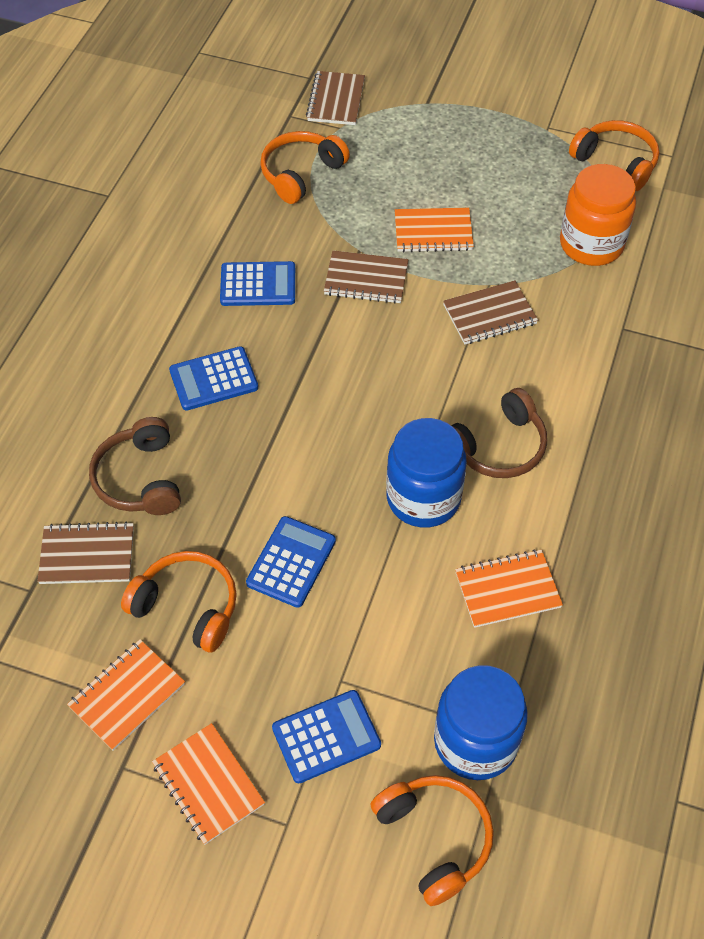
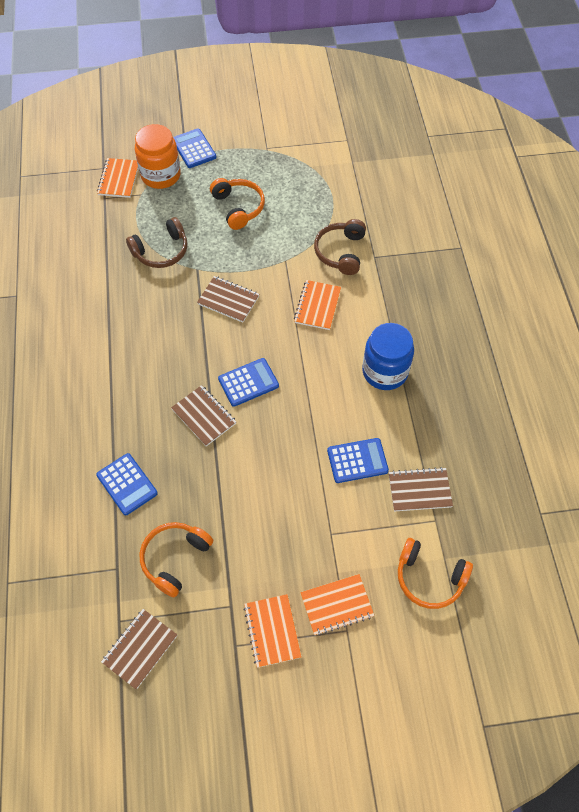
blue jar: 2 -> 1
orange headphones: 4 -> 3

